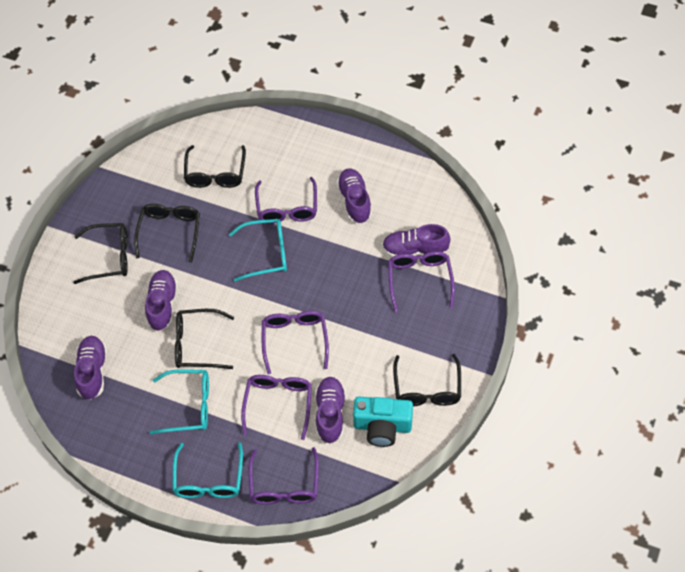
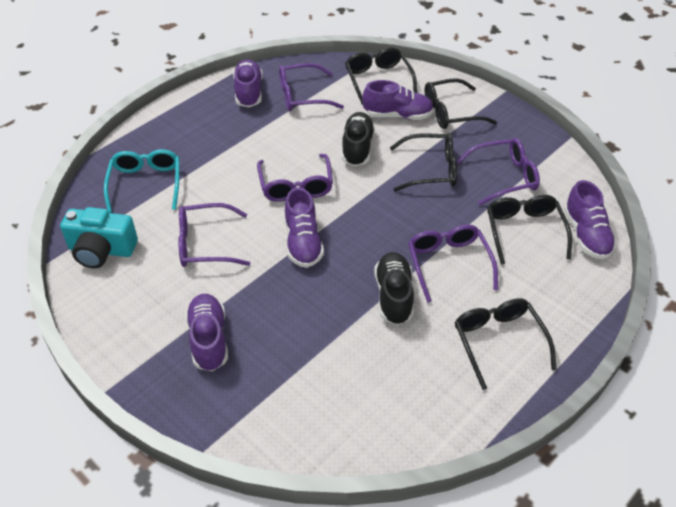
black shoe: 0 -> 2
turquoise glasses: 3 -> 1

